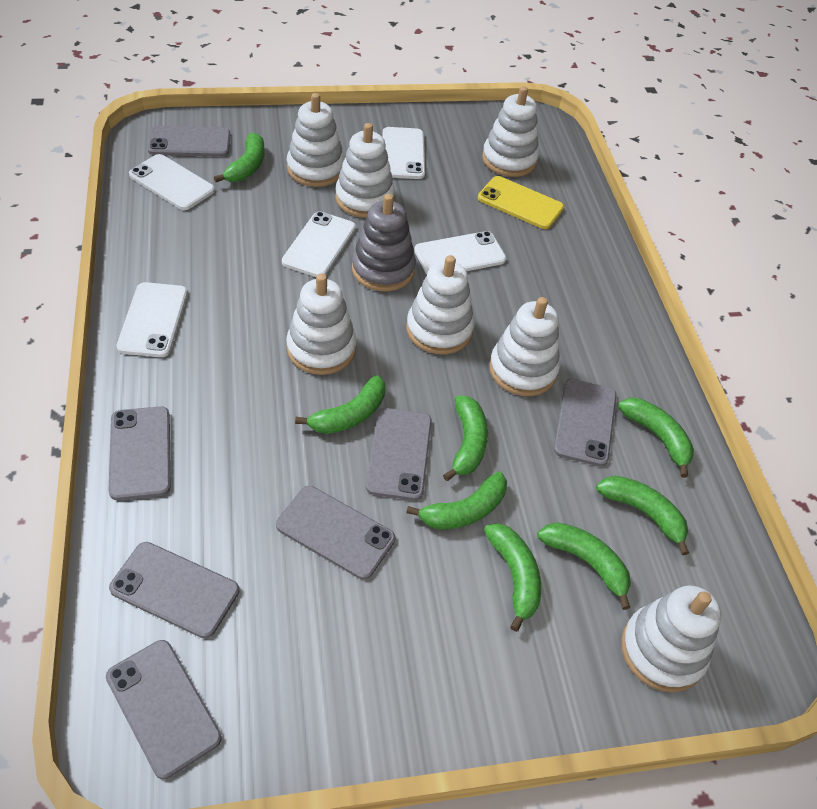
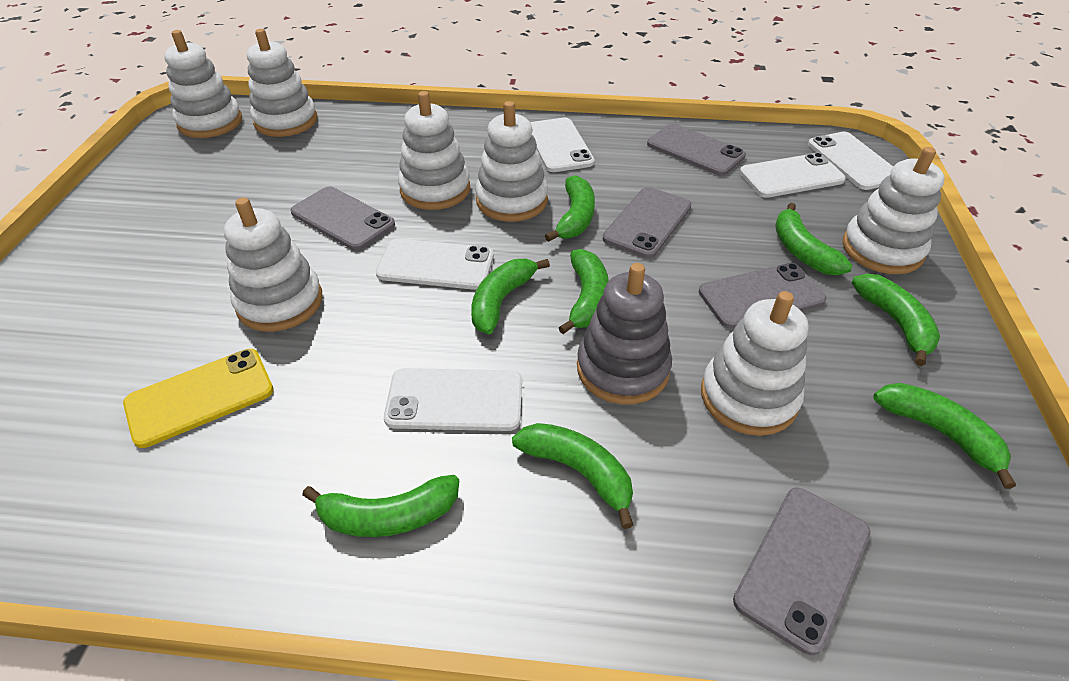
grey phone: 7 -> 5

